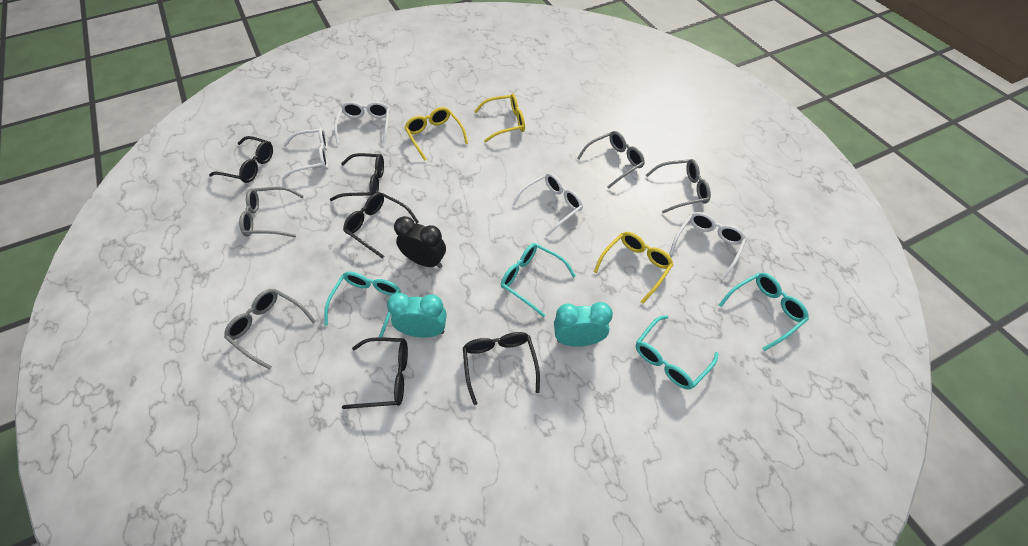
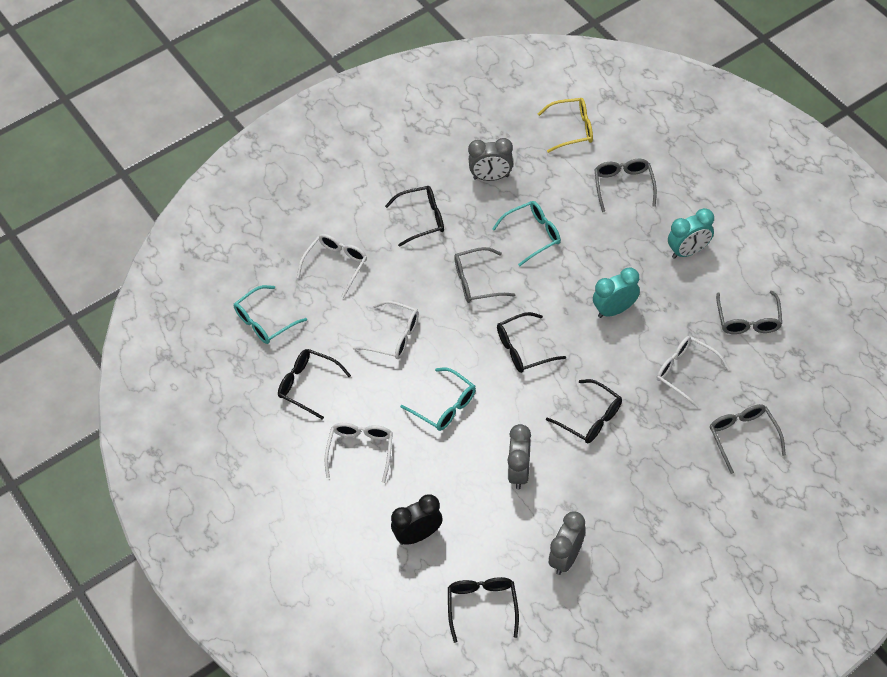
grey clock: 0 -> 3
turquoise glasses: 4 -> 3
yellow glasses: 3 -> 1

